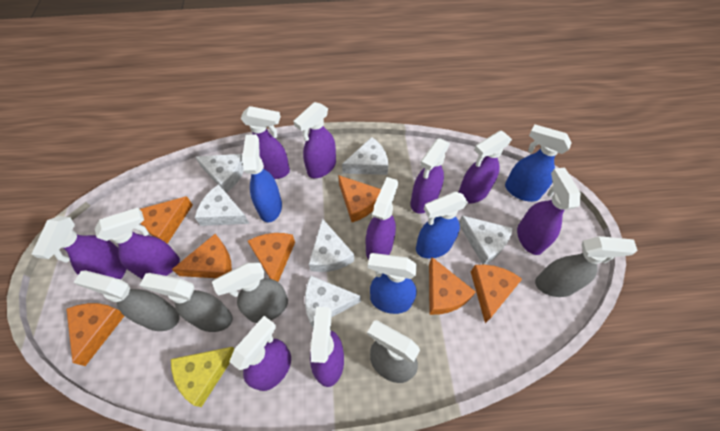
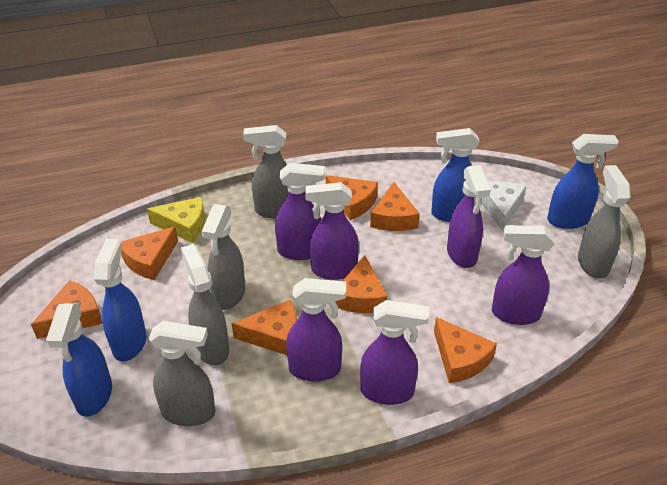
purple spray bottle: 10 -> 6
white cheese: 6 -> 1

